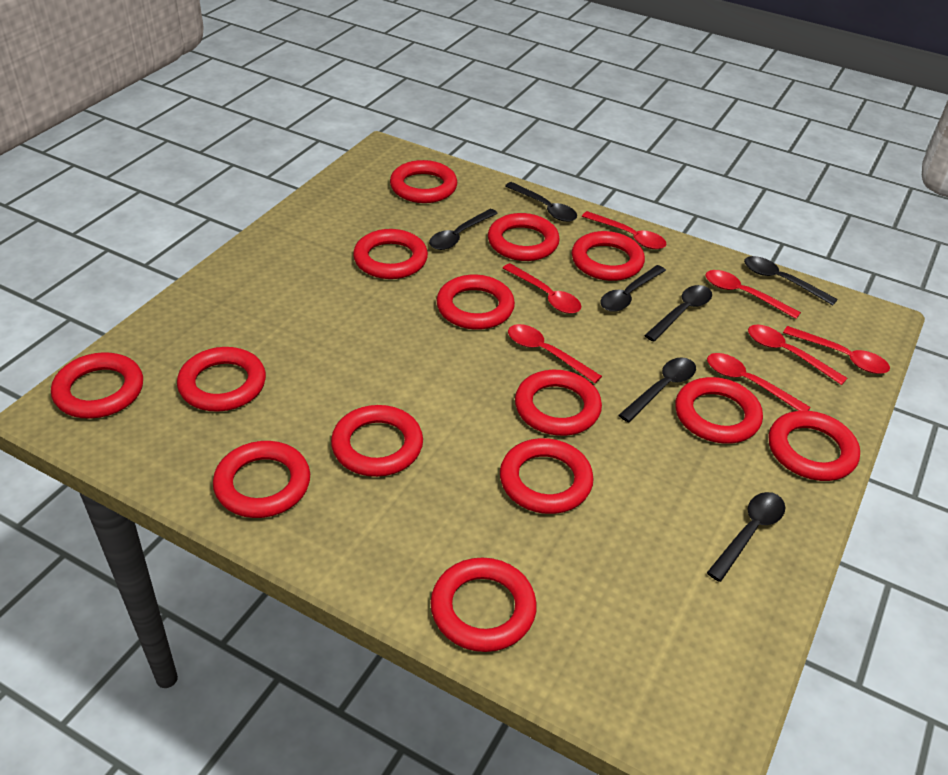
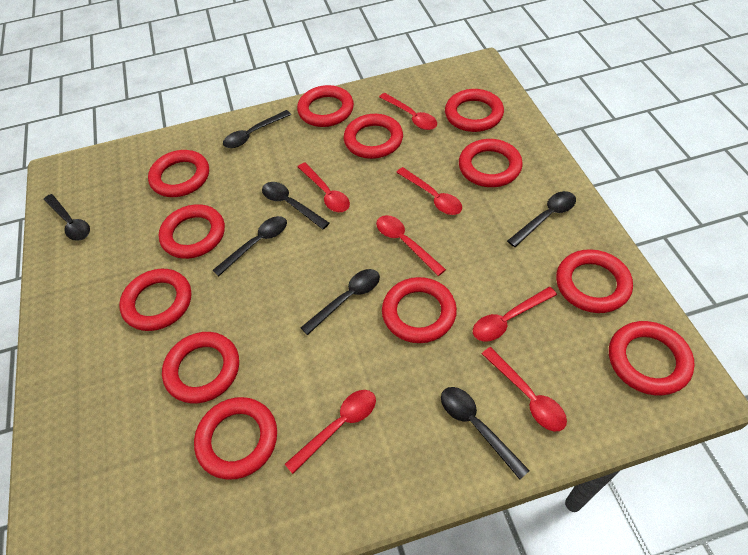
red ring: 14 -> 12

